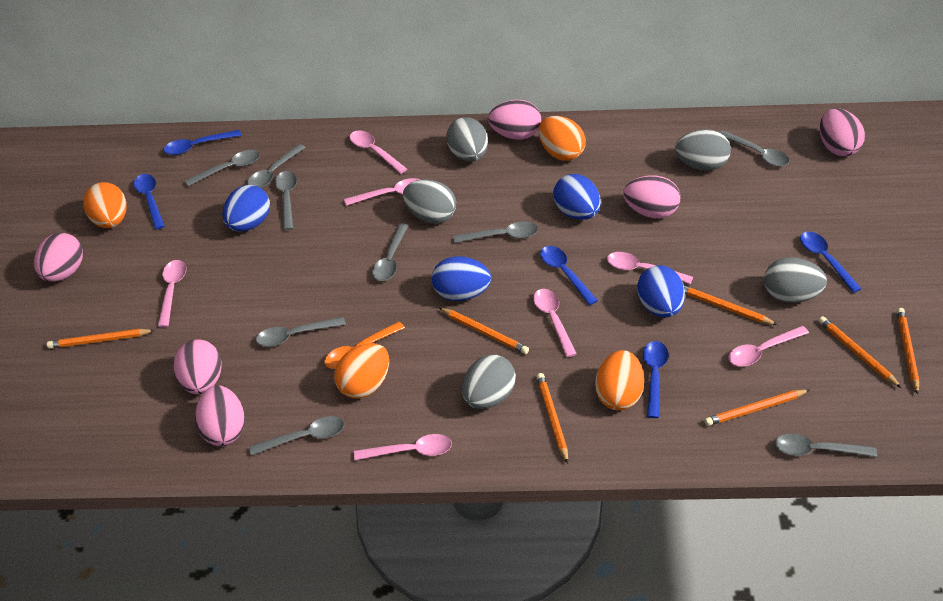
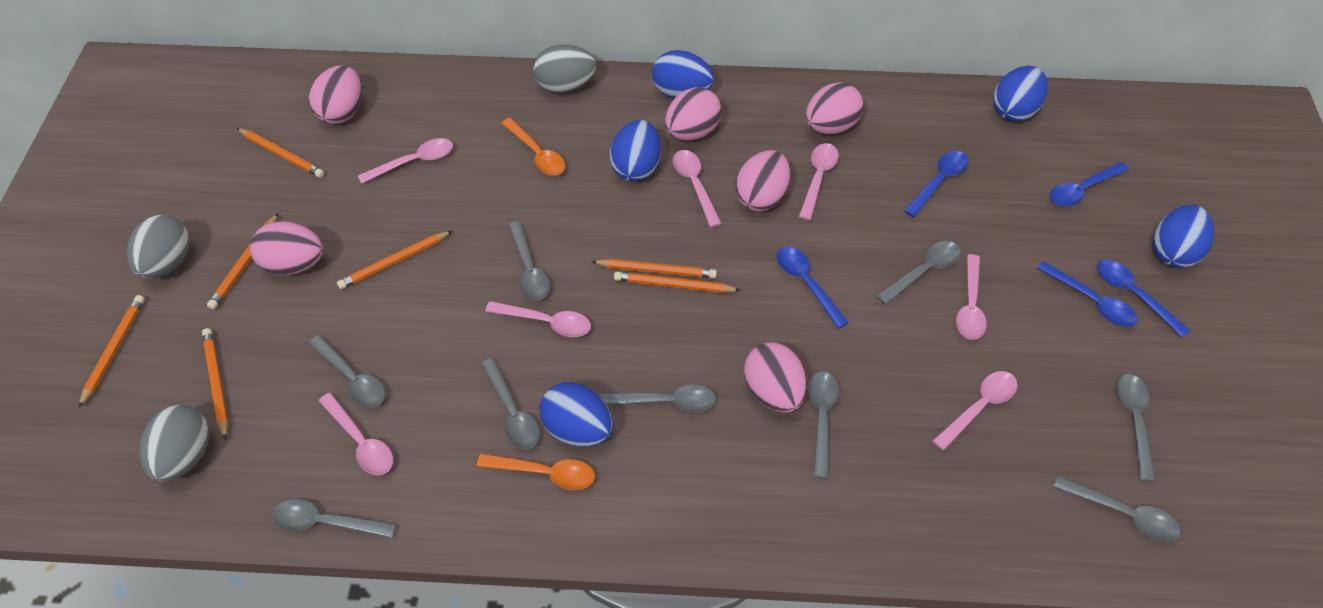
blue egg: 4 -> 5
grey egg: 5 -> 3
orange egg: 4 -> 0
orange spoon: 1 -> 2

